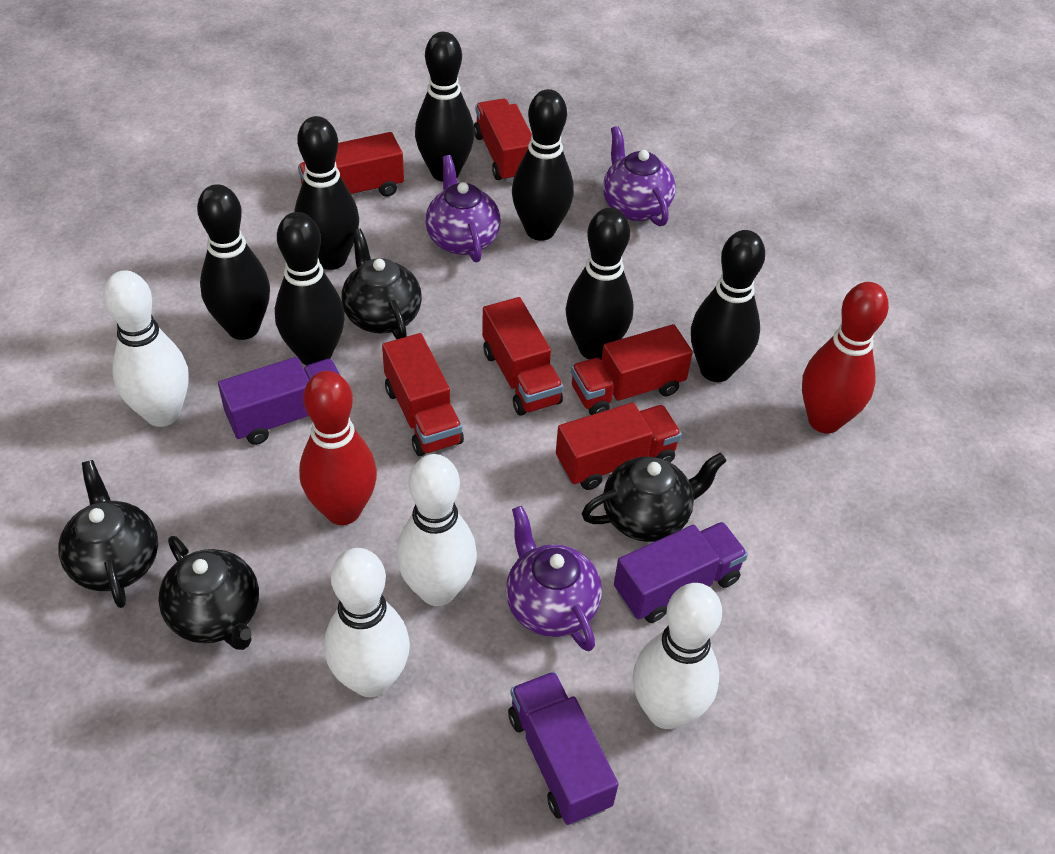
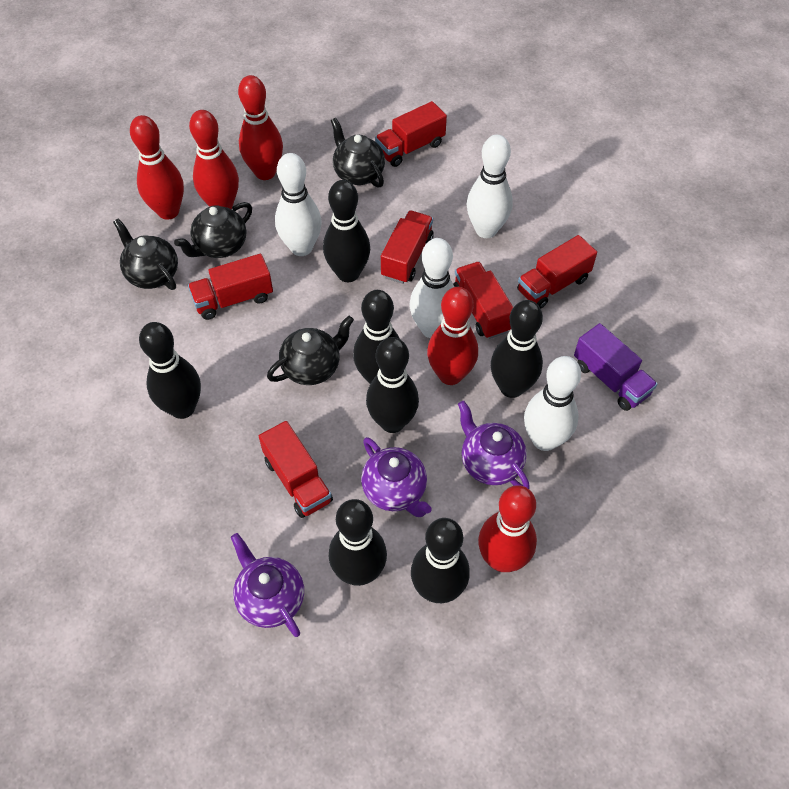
purple truck: 3 -> 1
red bowling pin: 2 -> 5

